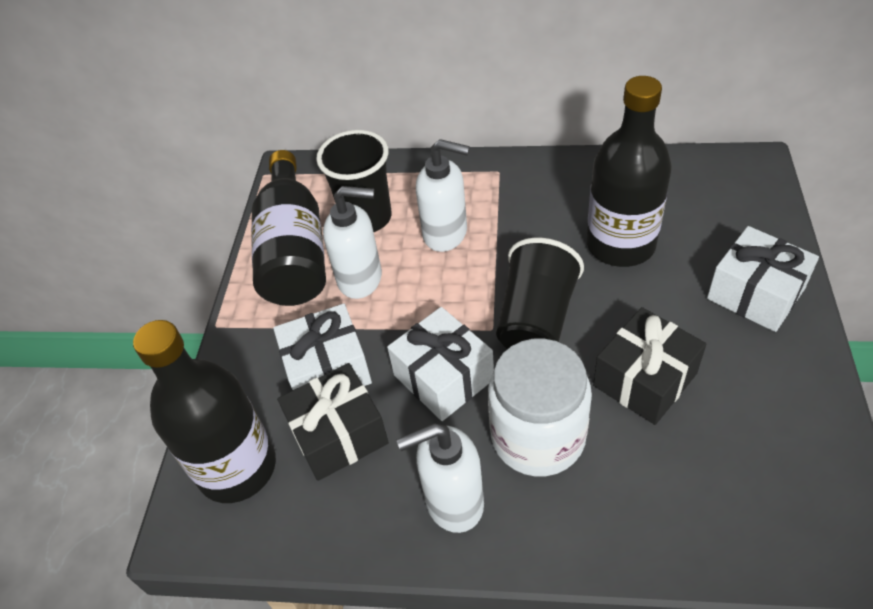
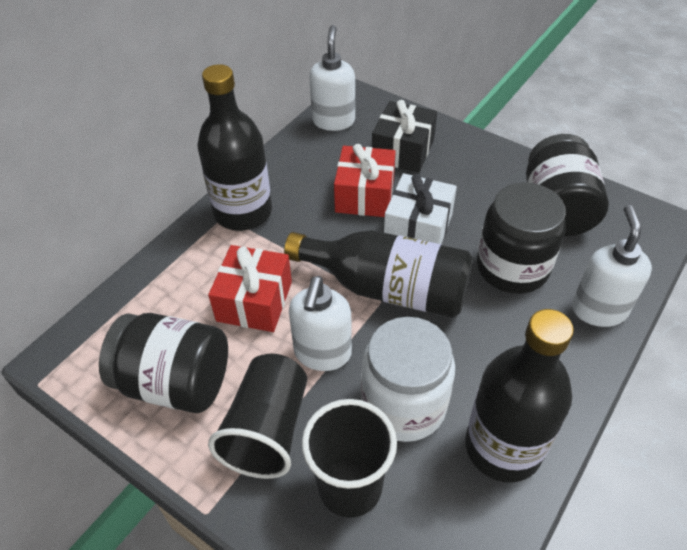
black gift: 2 -> 1
black jar: 0 -> 3
red gift: 0 -> 2
white gift: 3 -> 1

